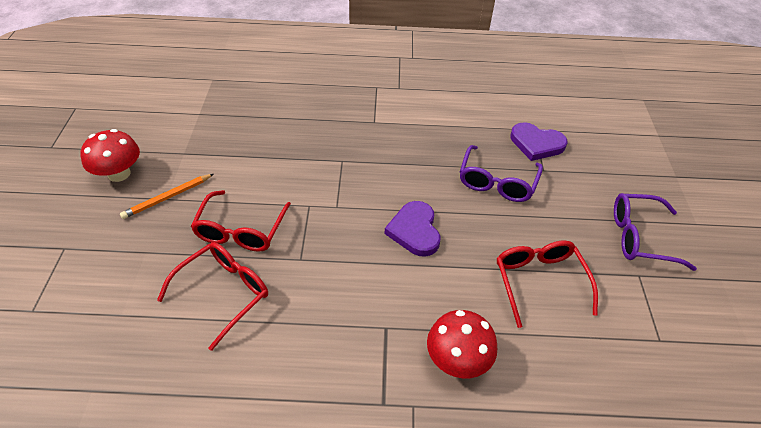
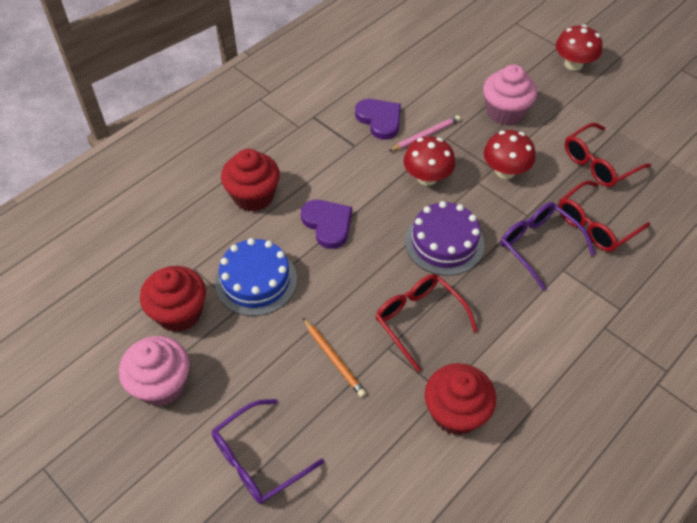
blue cake: 0 -> 1
pink cupcake: 0 -> 2
pink pencil: 0 -> 1
purple cake: 0 -> 1
red cupcake: 0 -> 3
red mushroom: 2 -> 3

